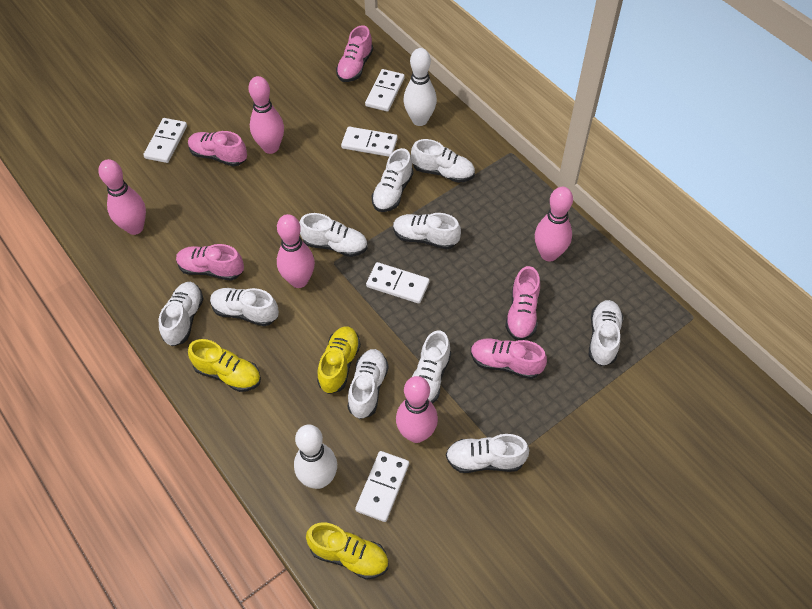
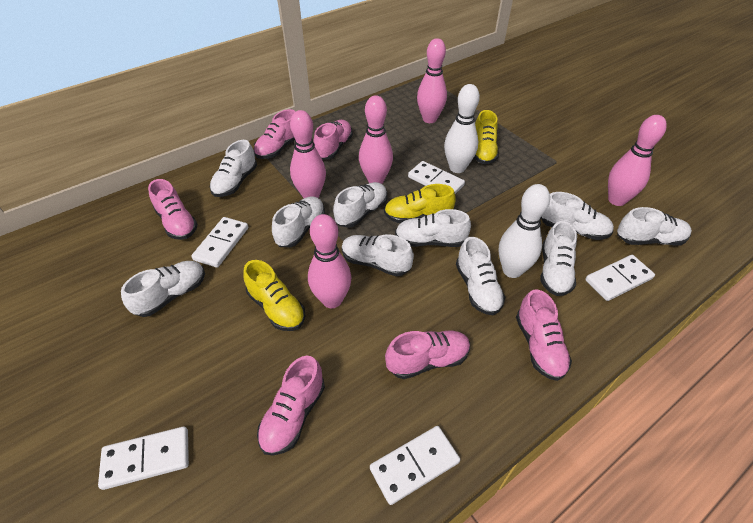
pink shoe: 5 -> 6

